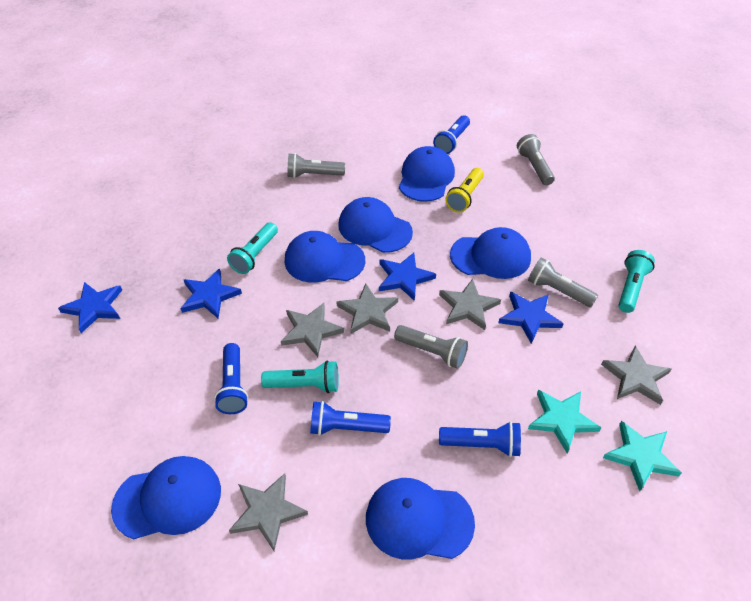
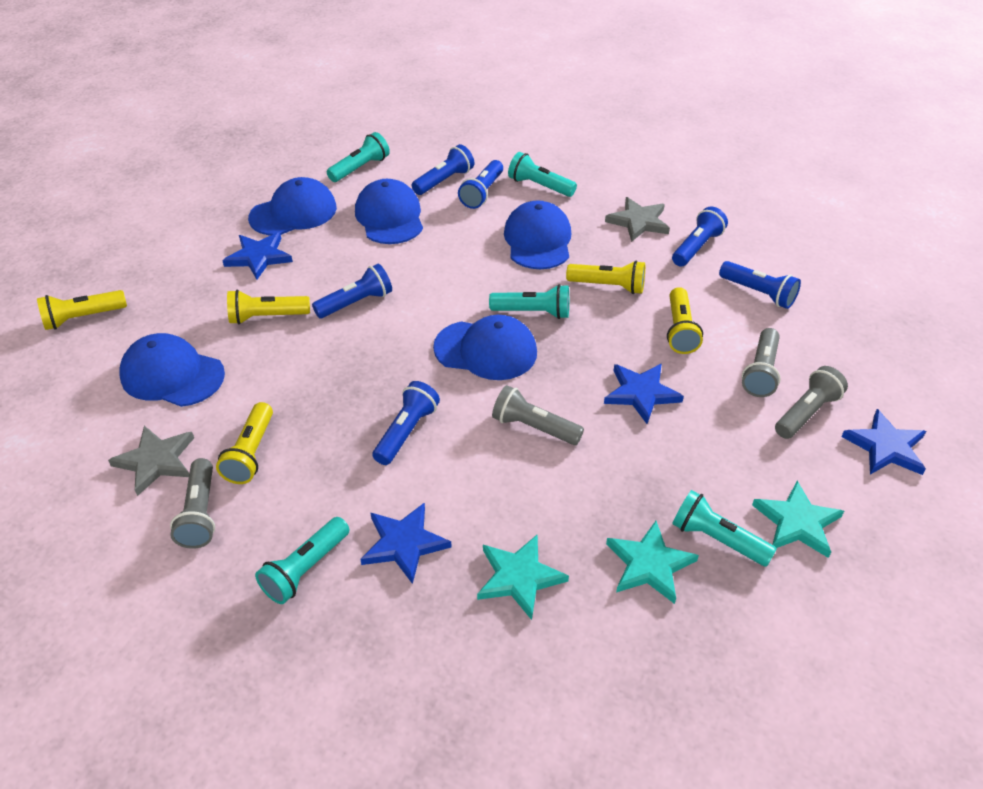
blue cap: 6 -> 5
blue flashlight: 4 -> 6
grey star: 5 -> 2
turquoise flashlight: 3 -> 5
turquoise star: 2 -> 3
yellow flashlight: 1 -> 5

